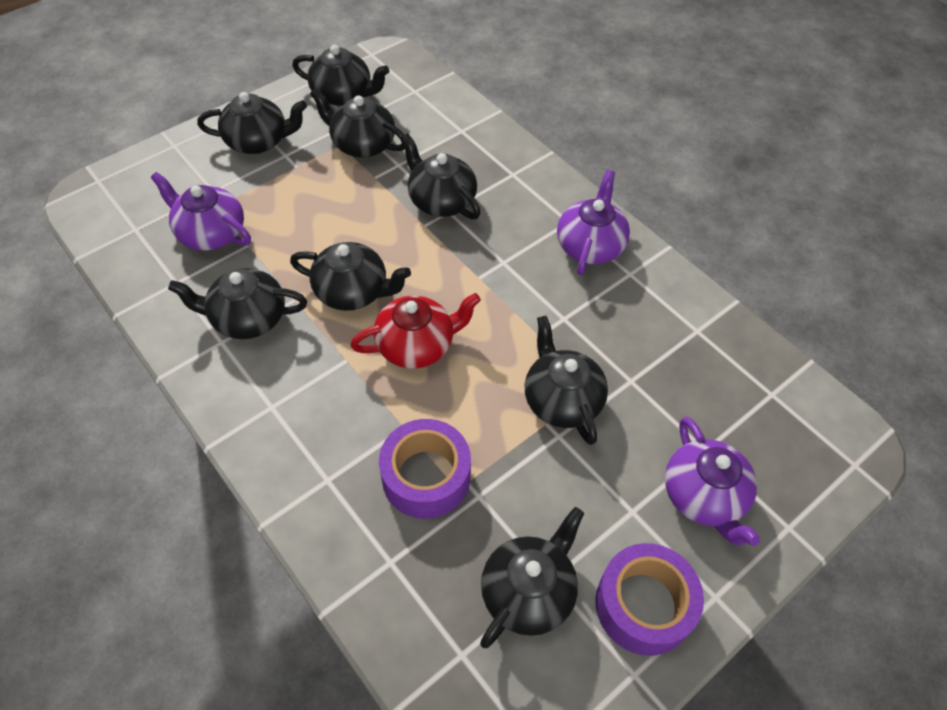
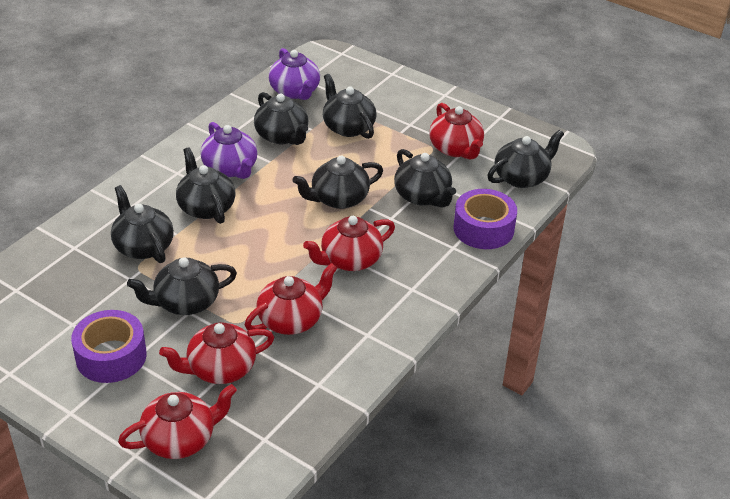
purple teapot: 3 -> 2
red teapot: 1 -> 5

